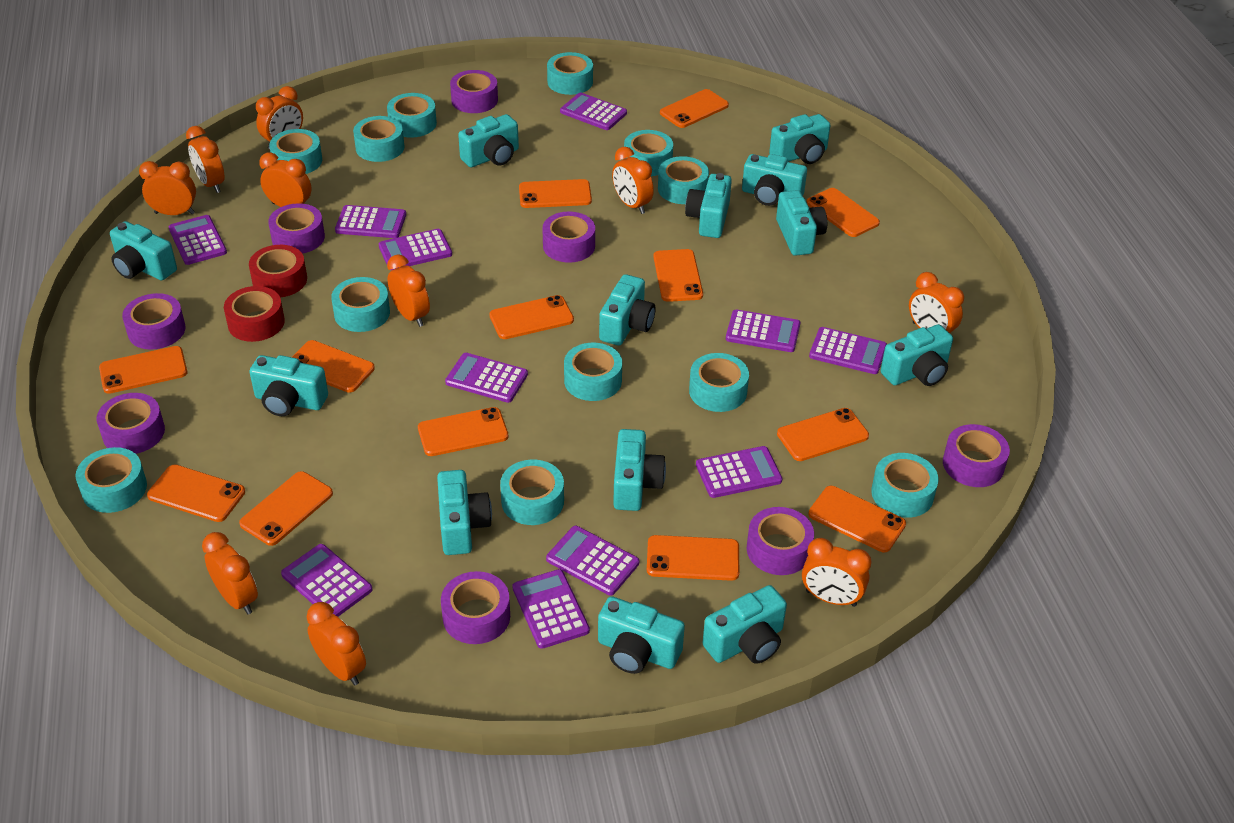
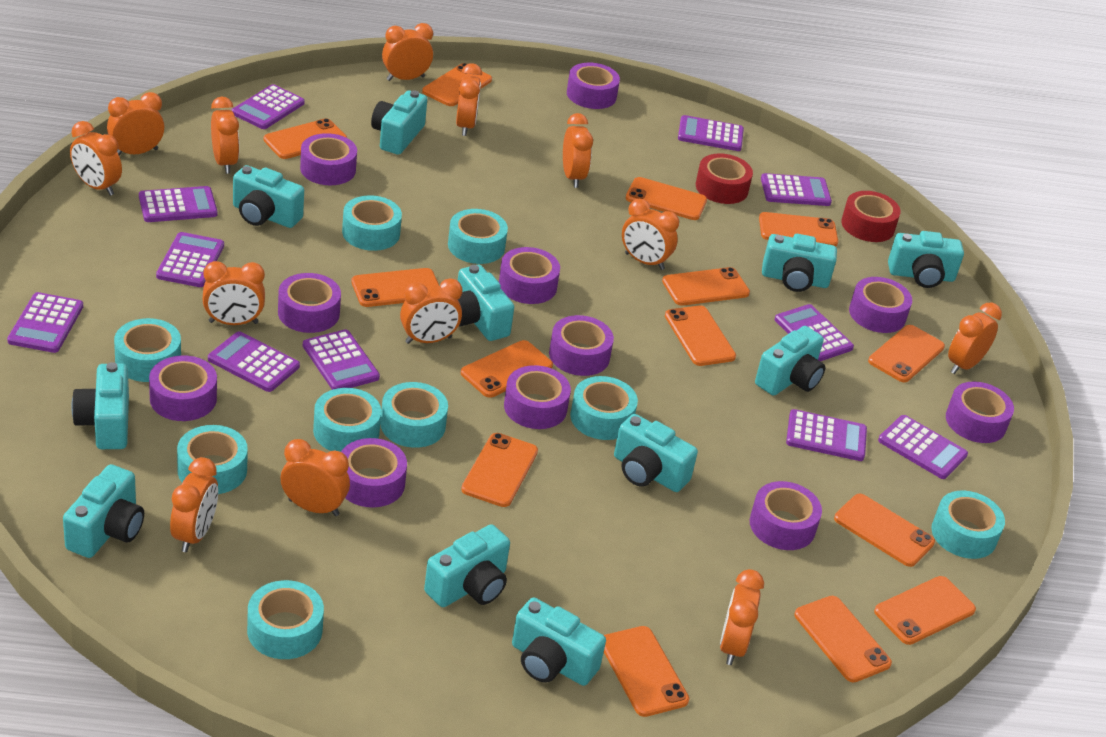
orange clock: 10 -> 13
orange phone: 13 -> 14
purple tape: 8 -> 11
turquoise camera: 13 -> 11
turquoise tape: 12 -> 9

